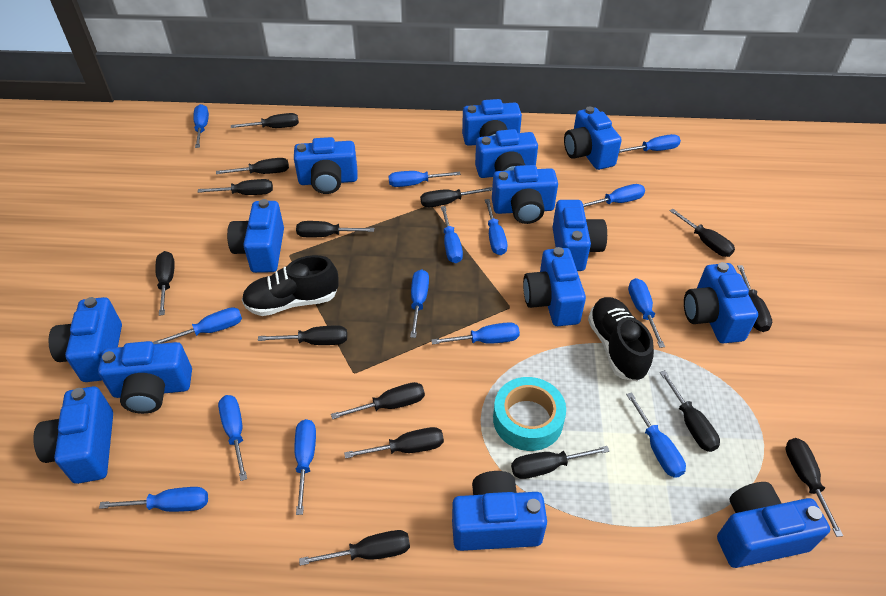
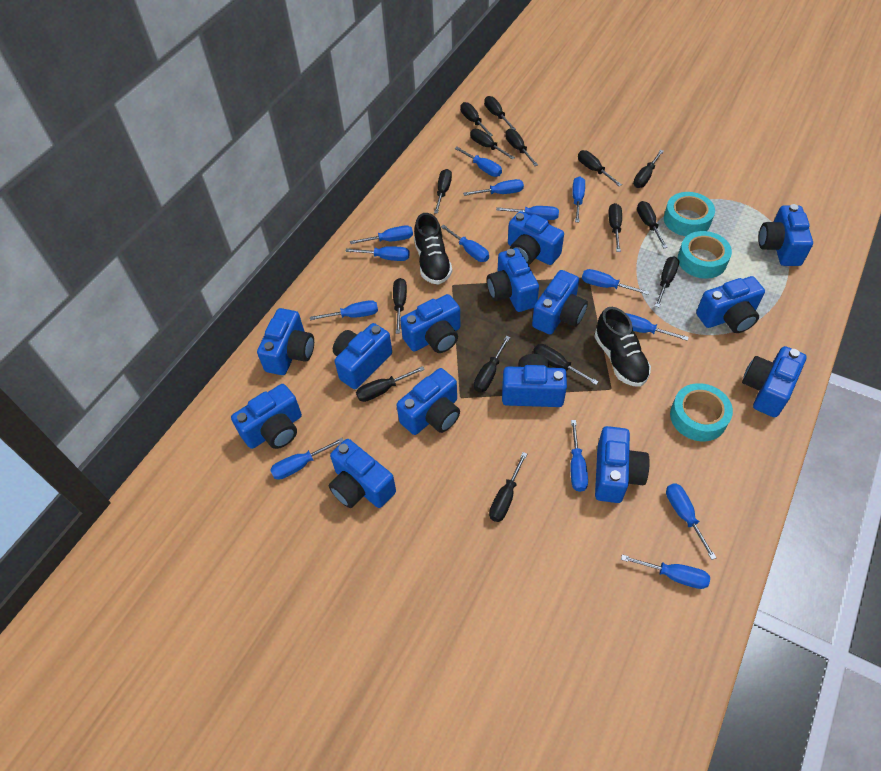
turquoise tape: 1 -> 3

